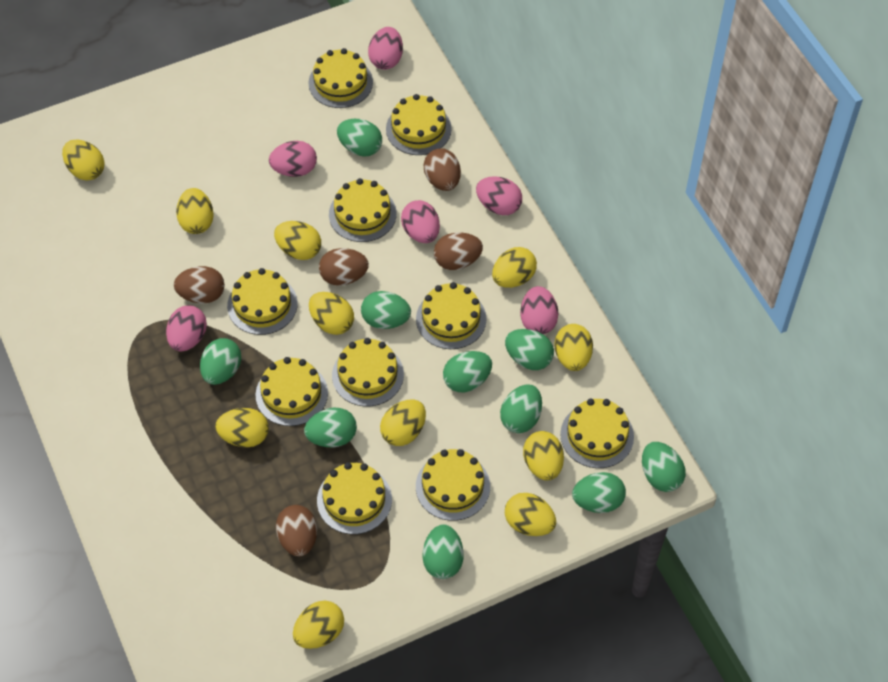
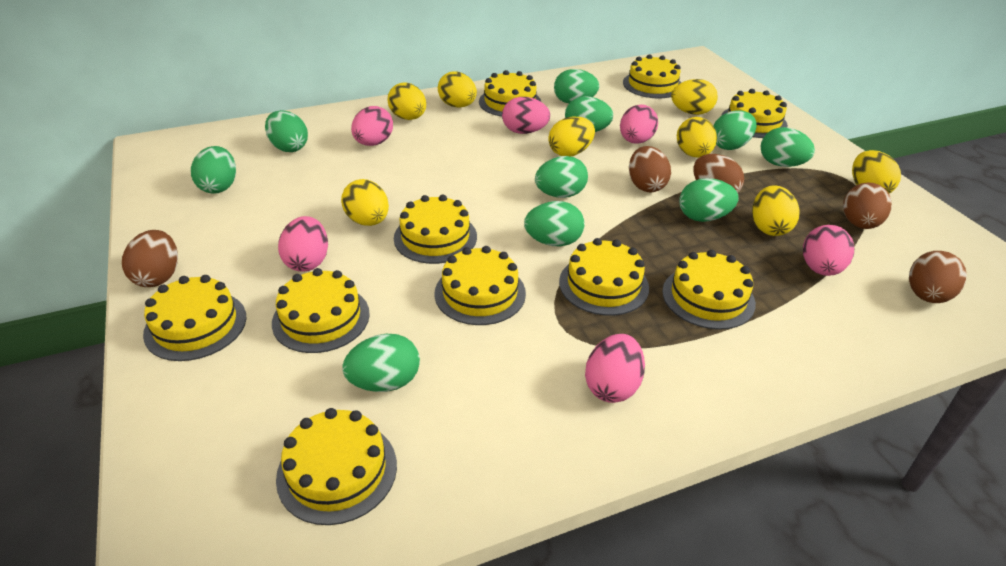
yellow egg: 11 -> 8

